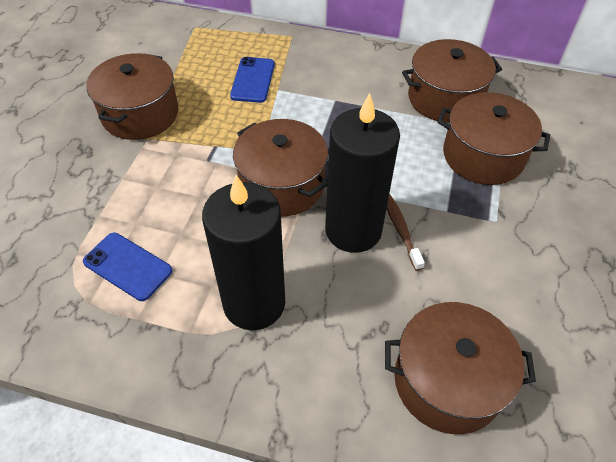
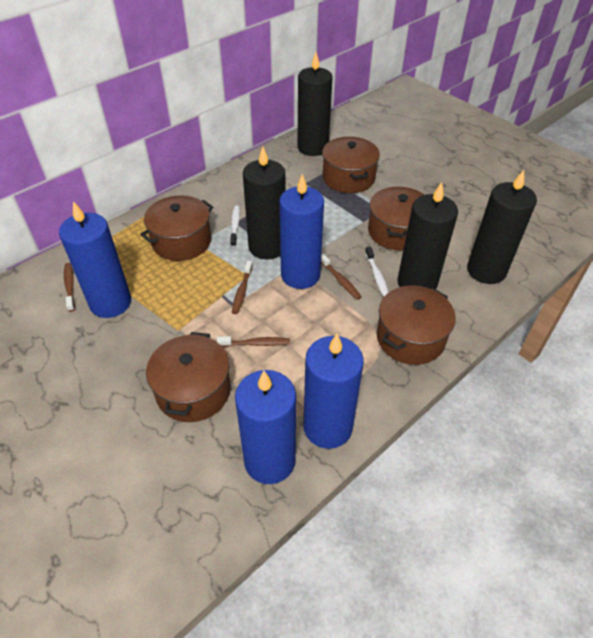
black candle: 2 -> 4
blue candle: 0 -> 4
blue phone: 2 -> 0
brown toothbrush: 1 -> 4
white toothbrush: 0 -> 2

